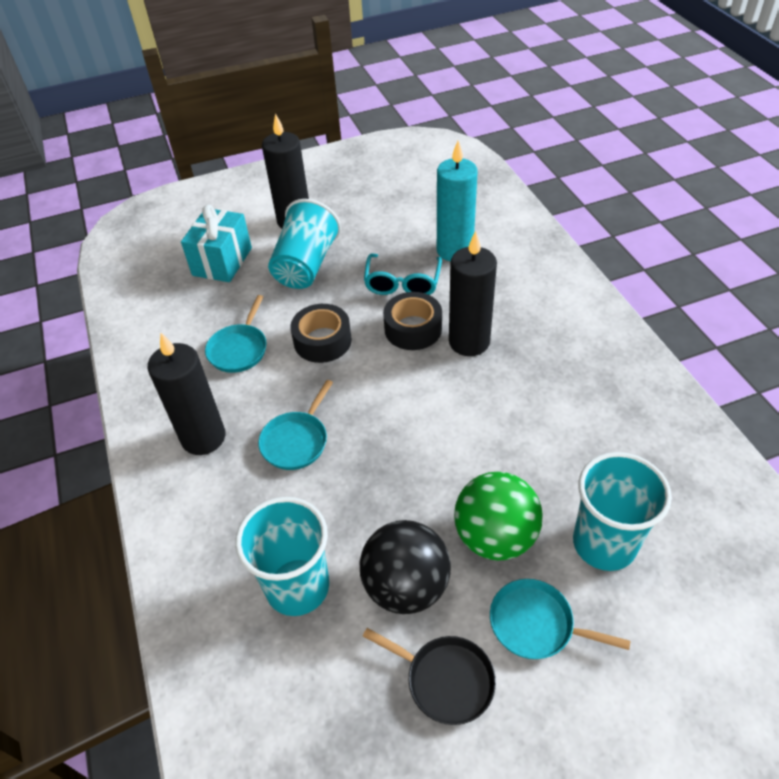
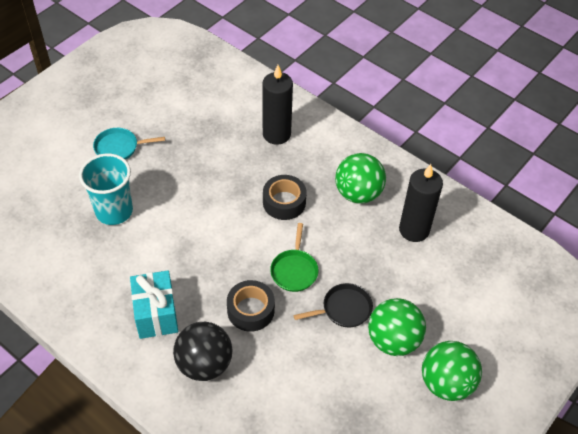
black candle: 3 -> 2
green ball: 1 -> 3
green pan: 0 -> 1
turquoise candle: 1 -> 0
turquoise cup: 3 -> 1
turquoise glasses: 1 -> 0
turquoise pan: 3 -> 1

